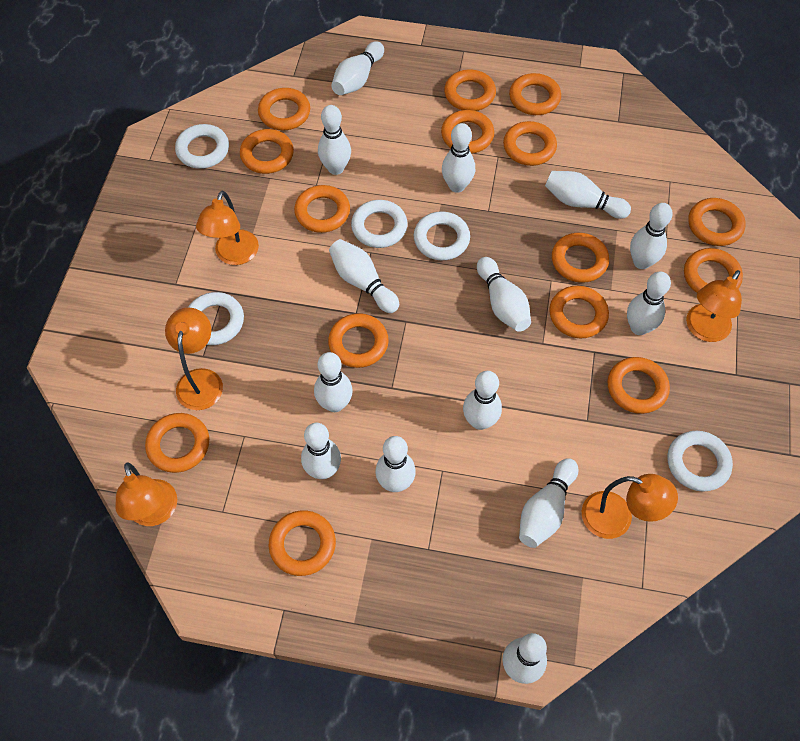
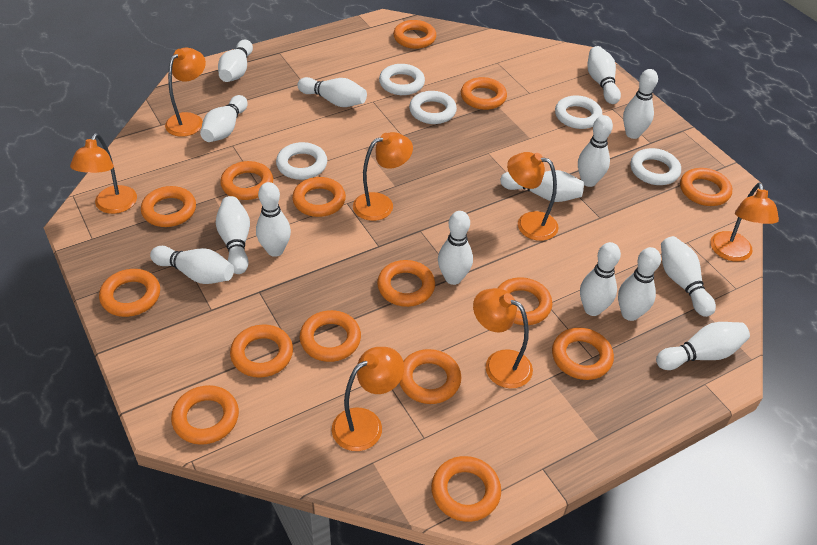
orange lamp: 5 -> 7
white bowling pin: 14 -> 15

